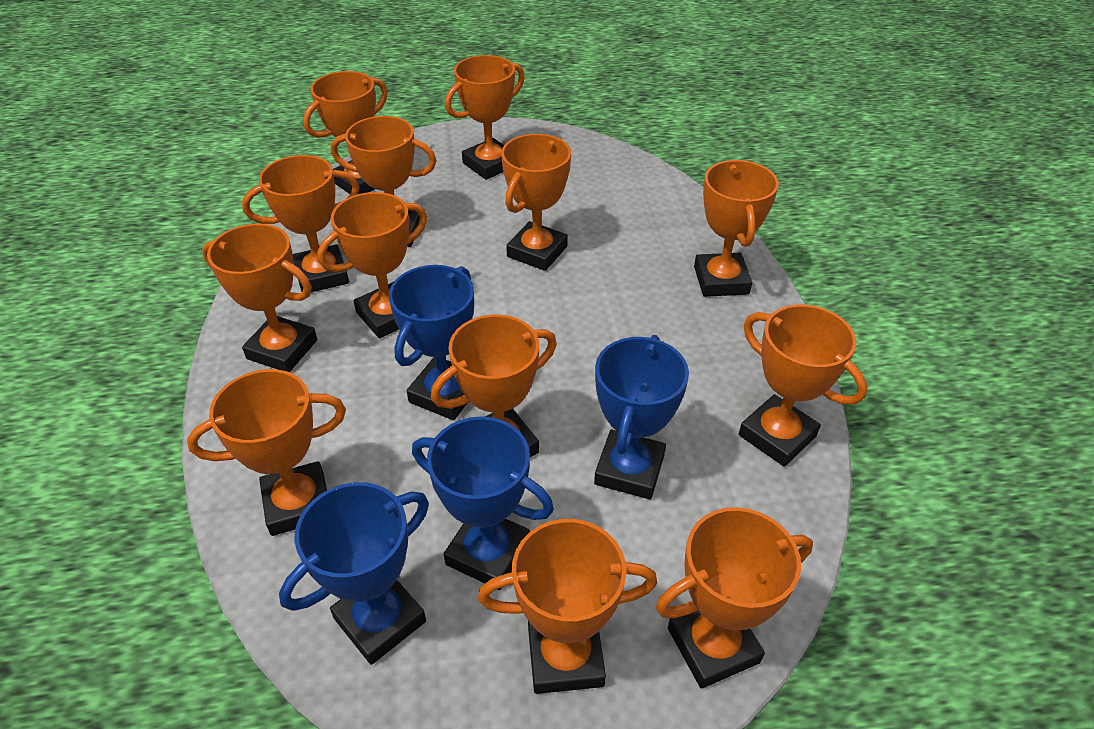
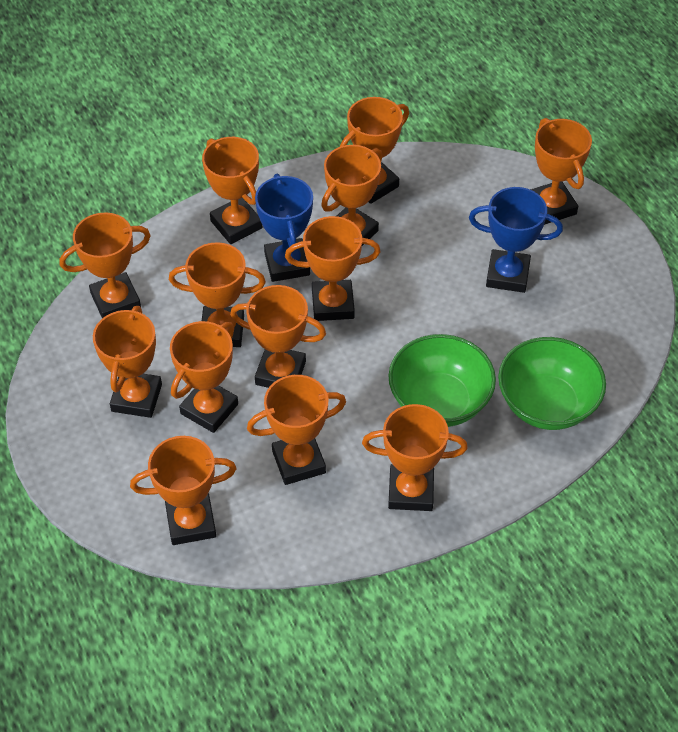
blue trophy: 4 -> 2
green bowl: 0 -> 2

